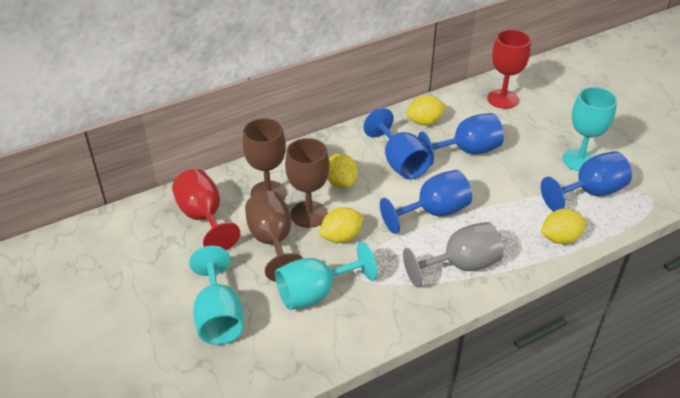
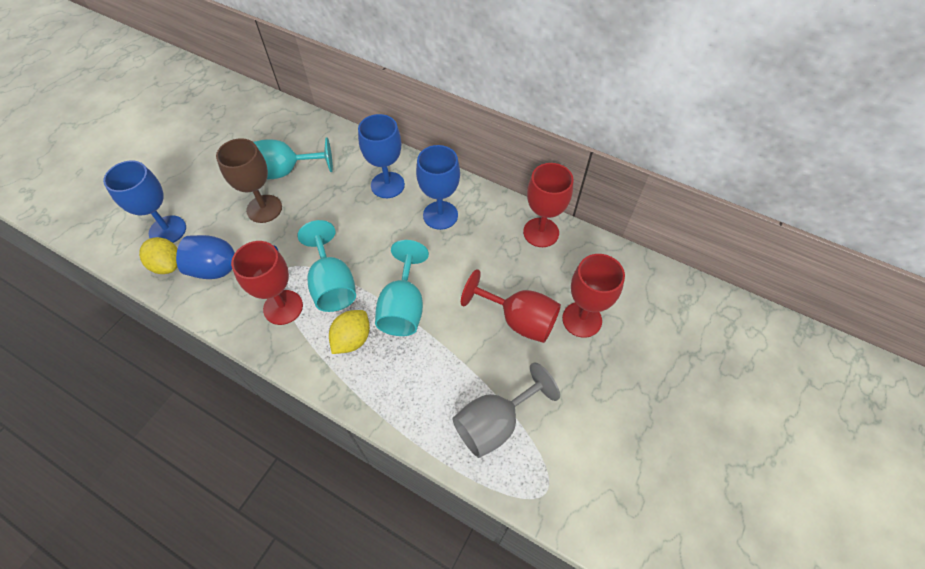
brown goblet: 3 -> 1
red goblet: 2 -> 4
yellow lemon: 4 -> 2

